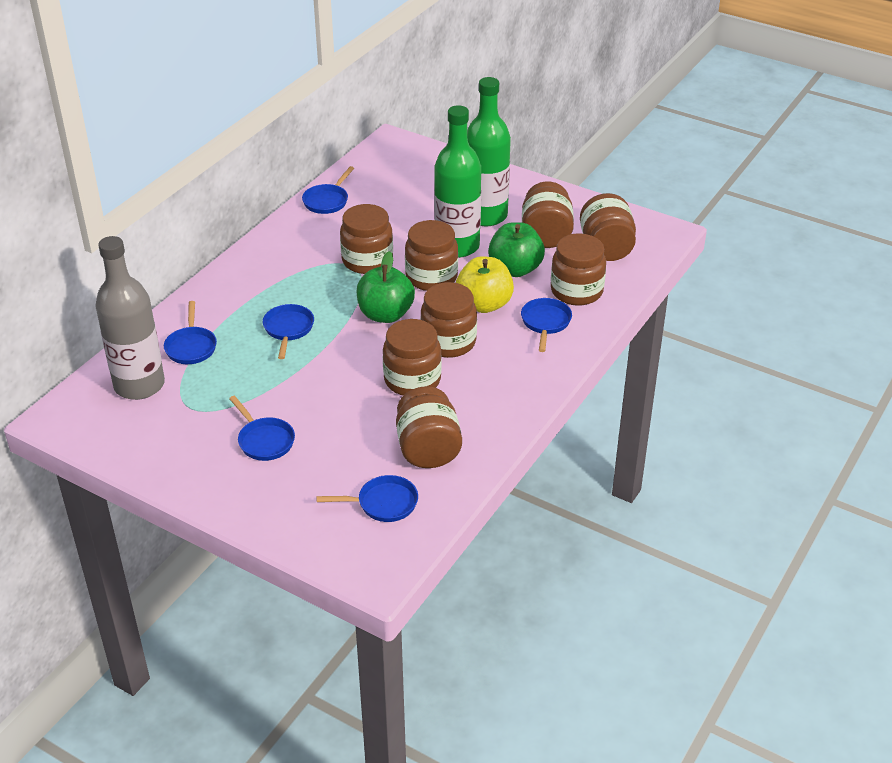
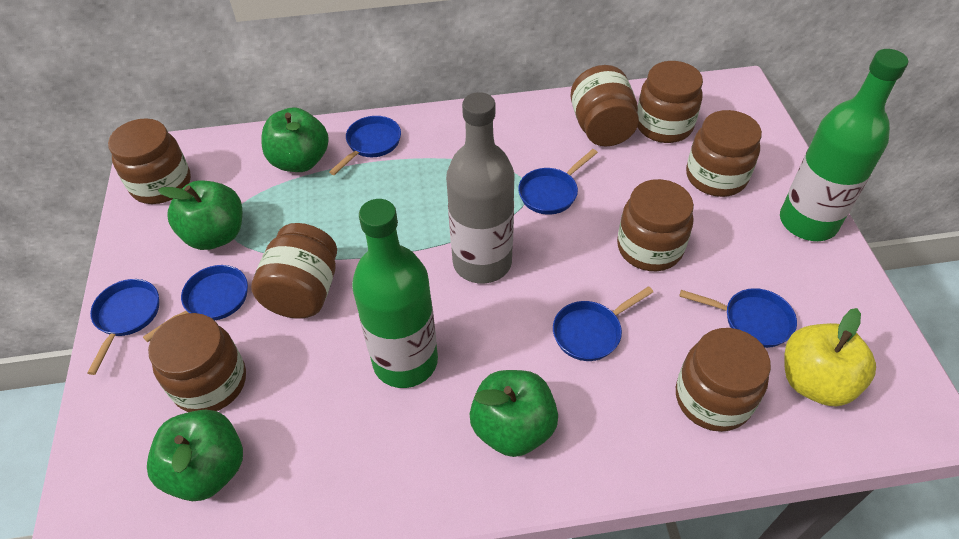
green apple: 2 -> 4

